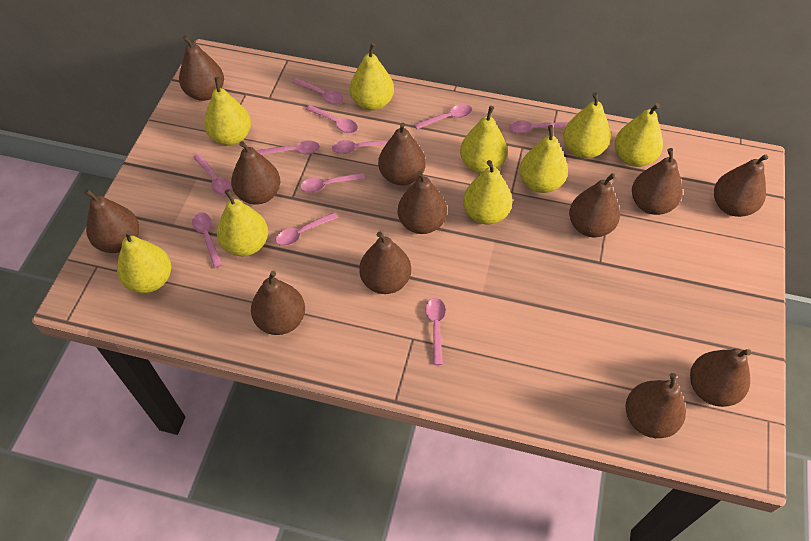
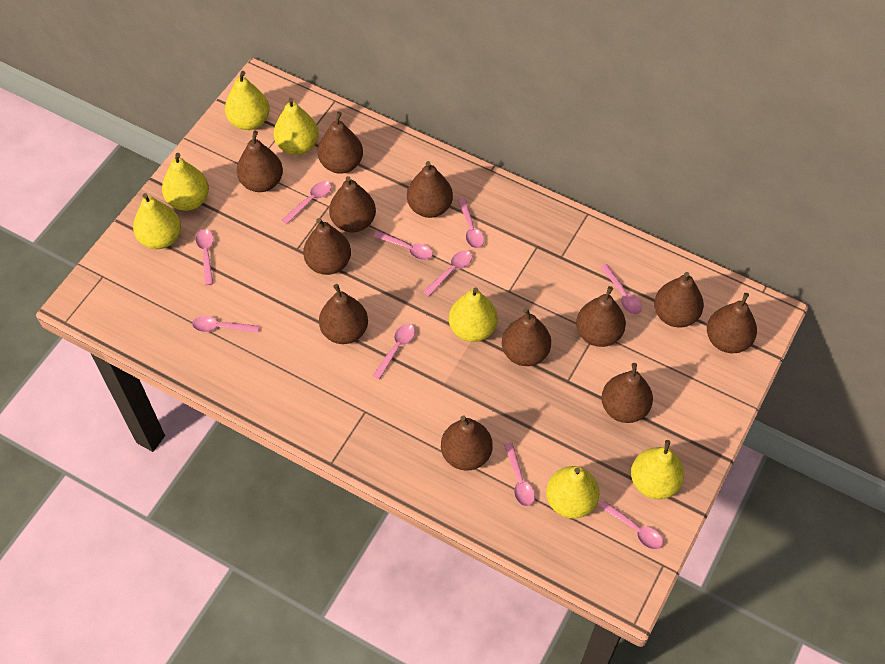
pink spoon: 11 -> 10
yellow pear: 9 -> 7

